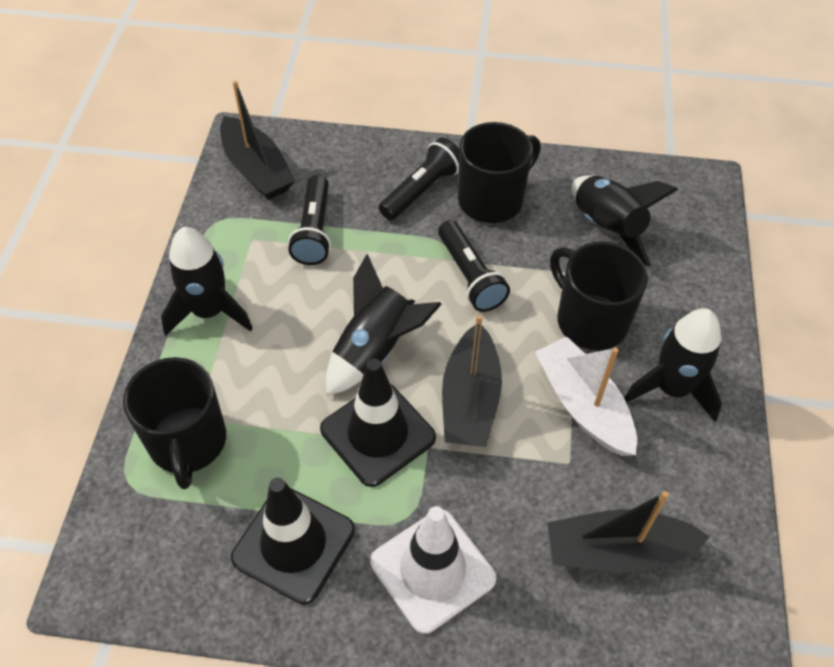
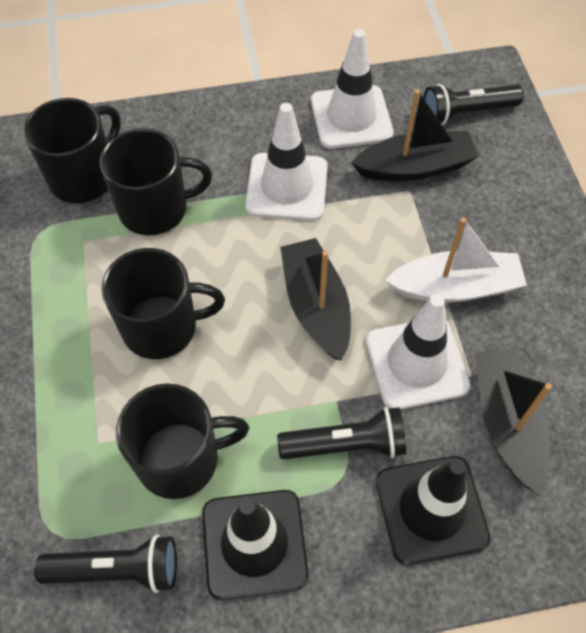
black mug: 3 -> 4
black rocket: 4 -> 0
white traffic cone: 1 -> 3

